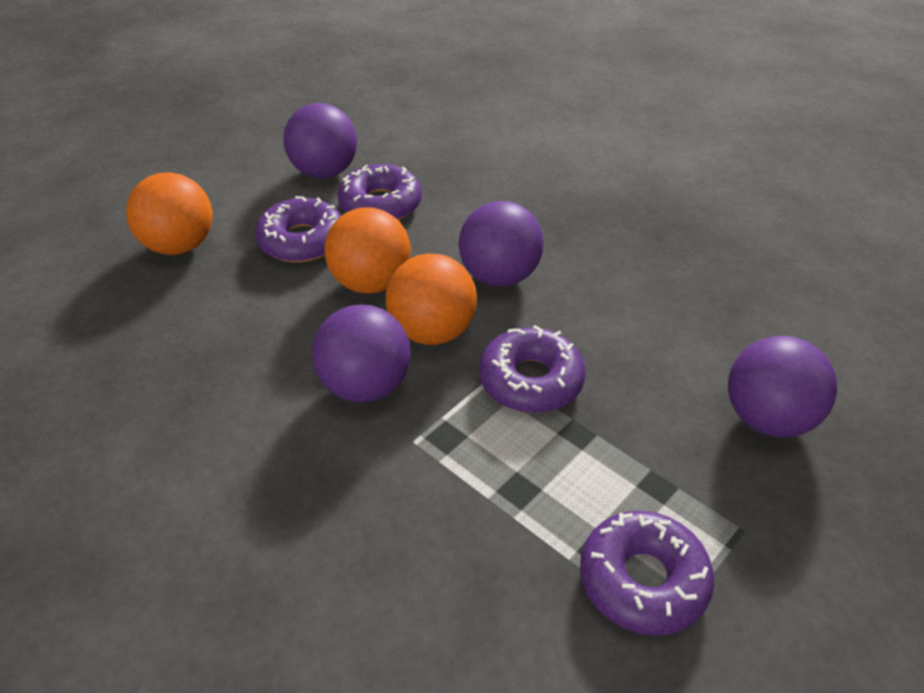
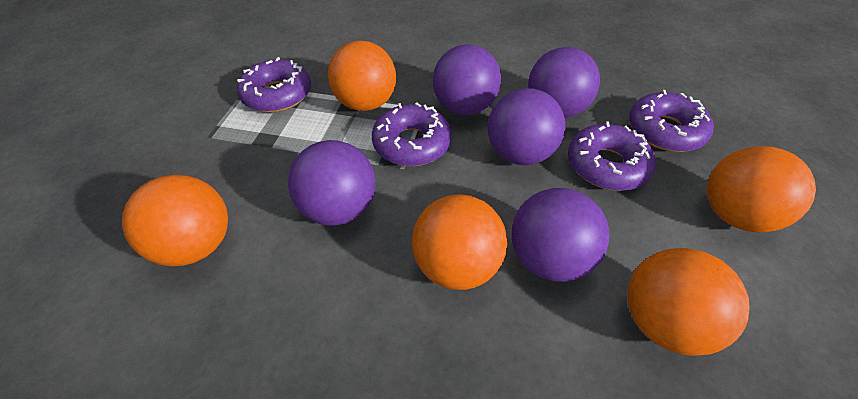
orange ball: 3 -> 5
purple ball: 4 -> 5

